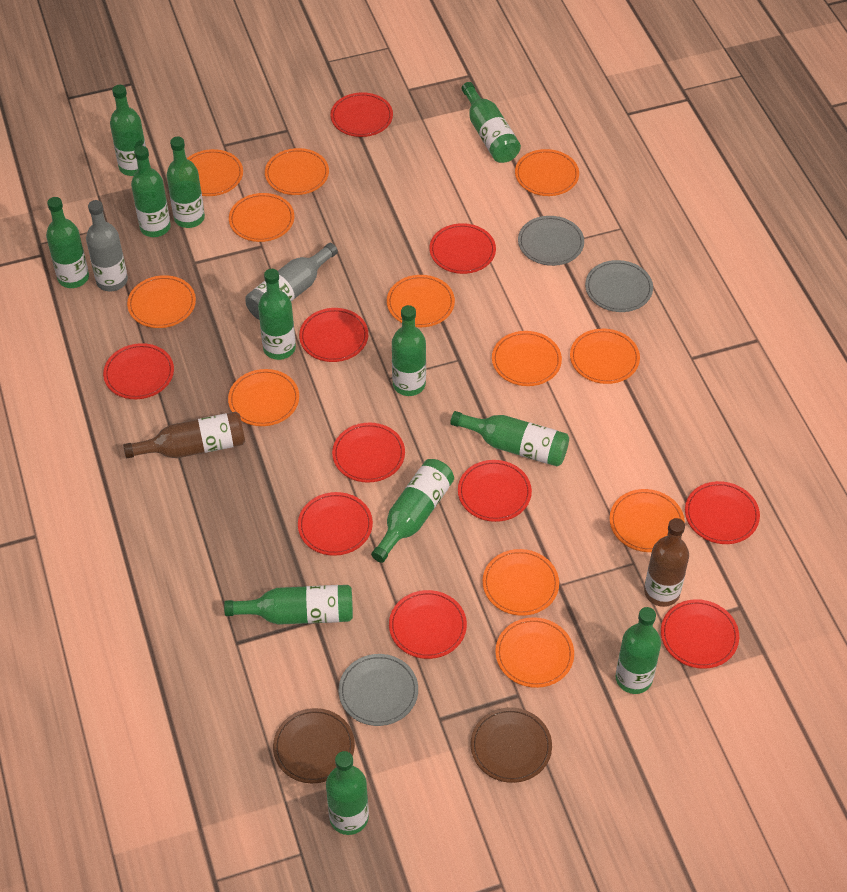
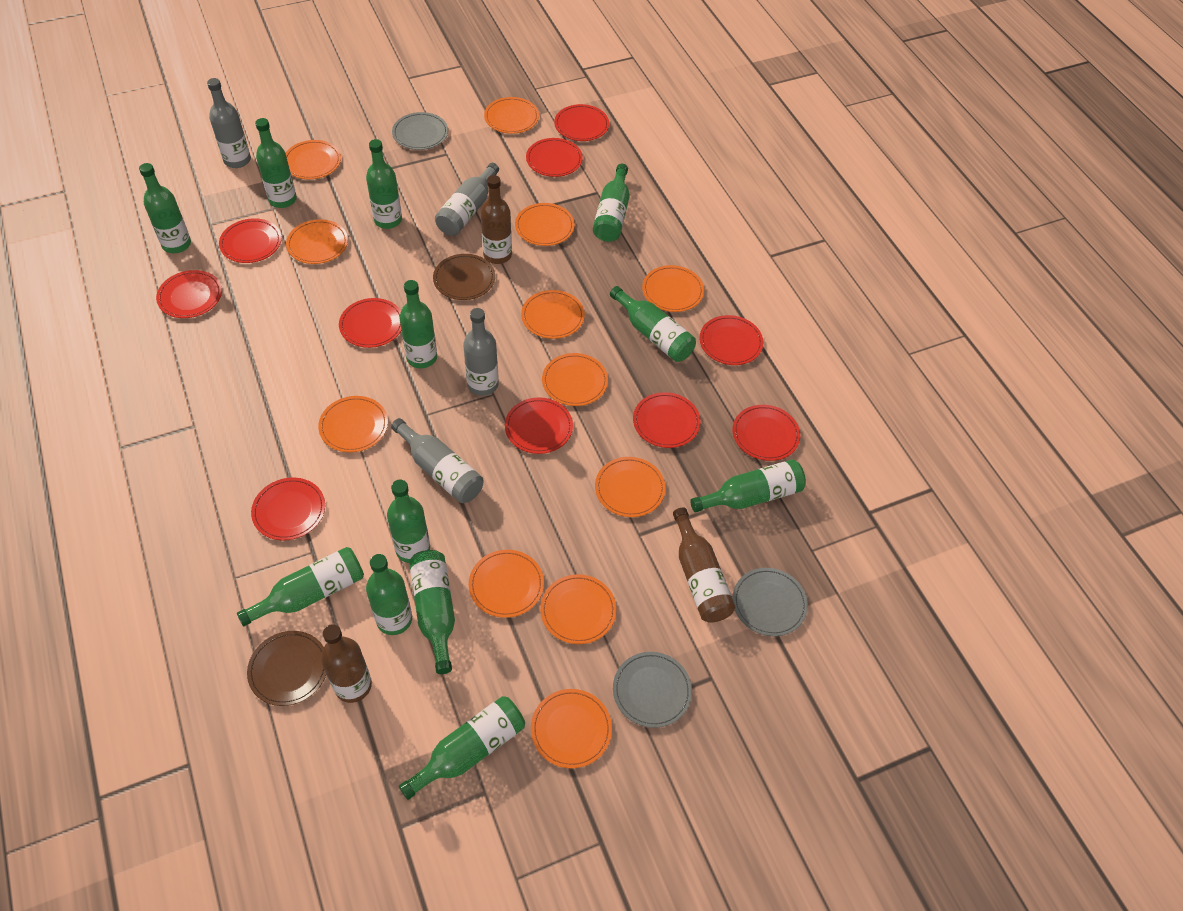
brown bottle: 2 -> 3
grey bottle: 2 -> 4

